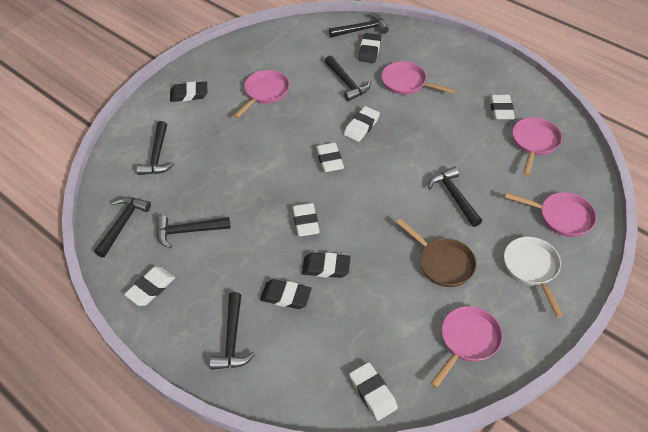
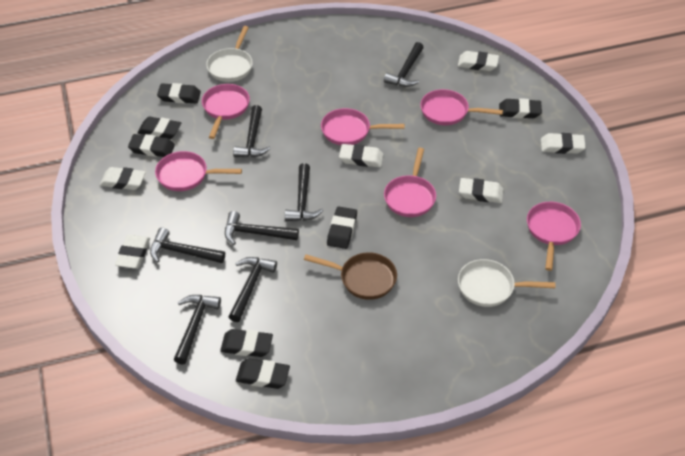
black eraser: 4 -> 7
pink pan: 5 -> 6
white pan: 1 -> 2

